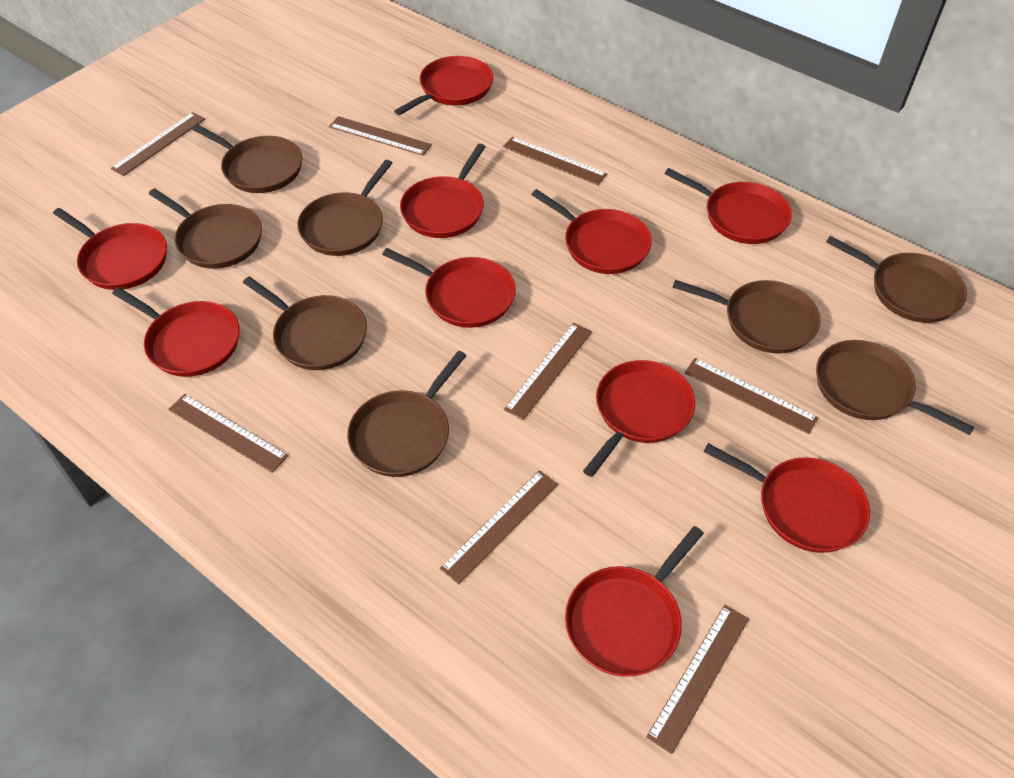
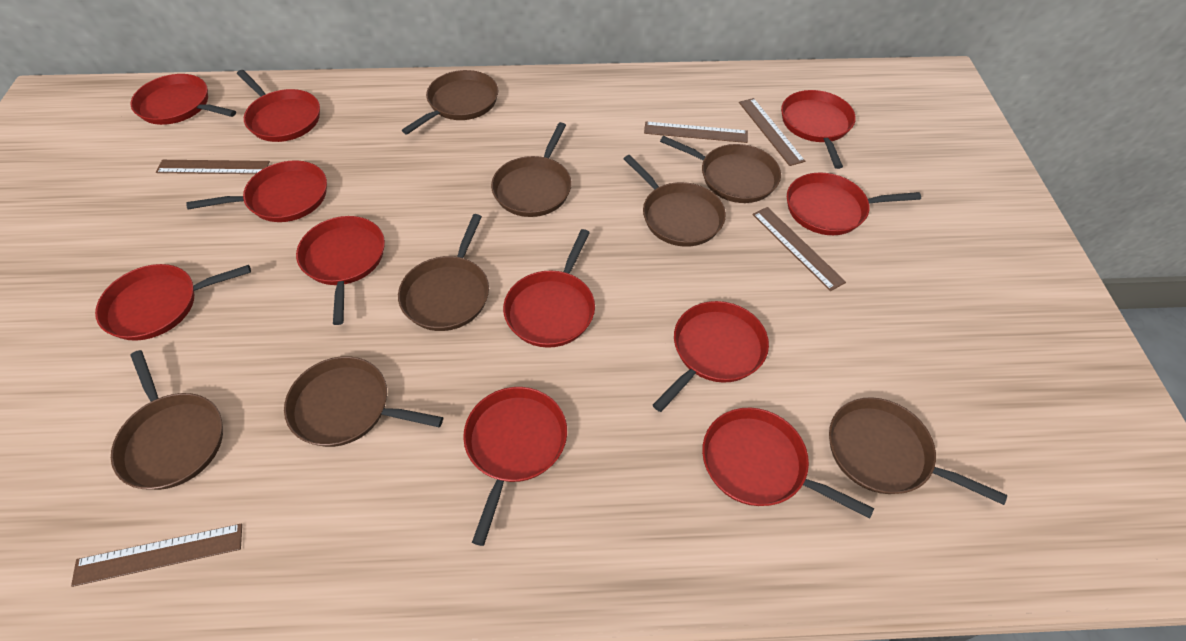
brown ruler: 8 -> 5
red pan: 10 -> 11

